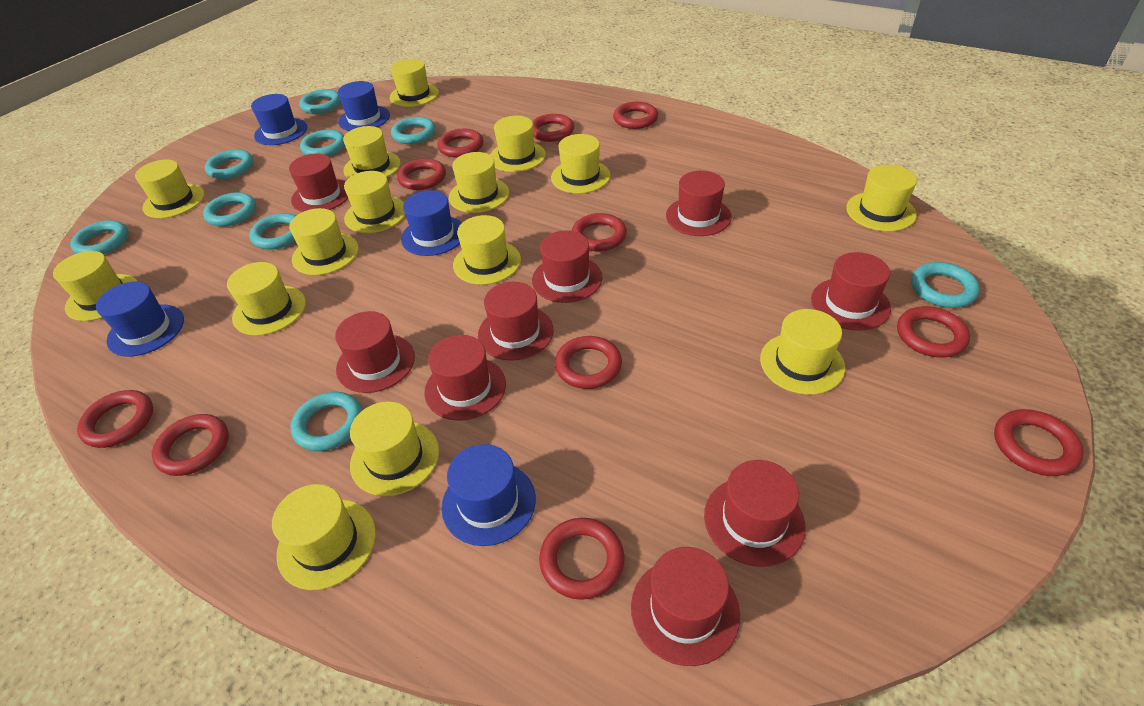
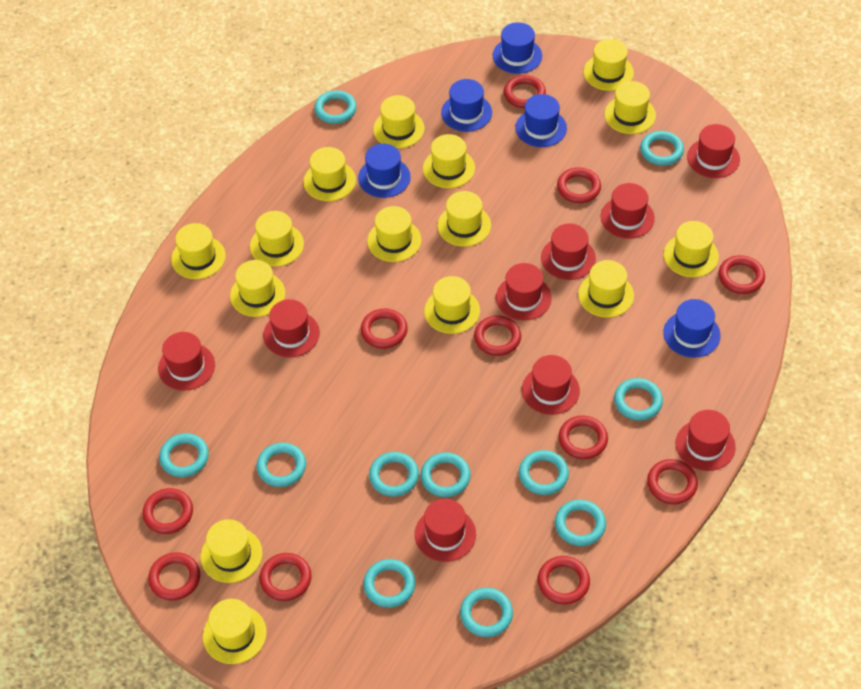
turquoise ring: 9 -> 11

